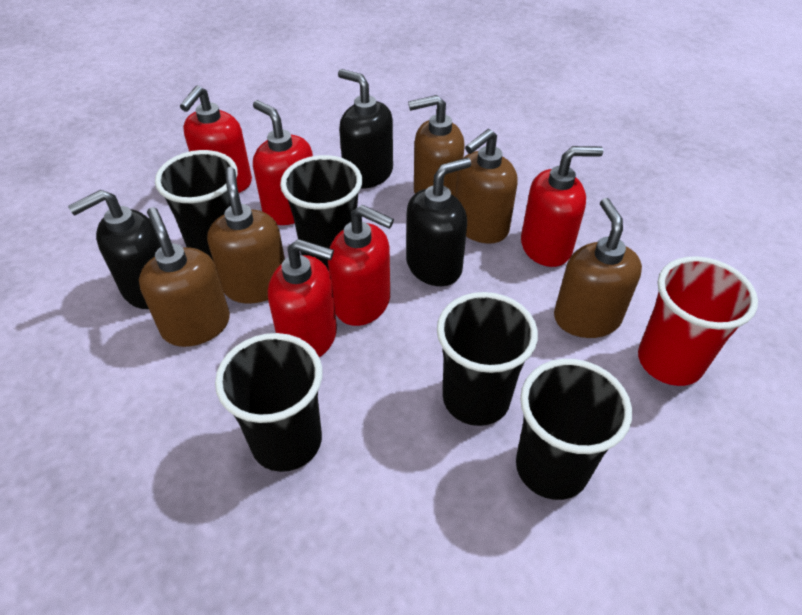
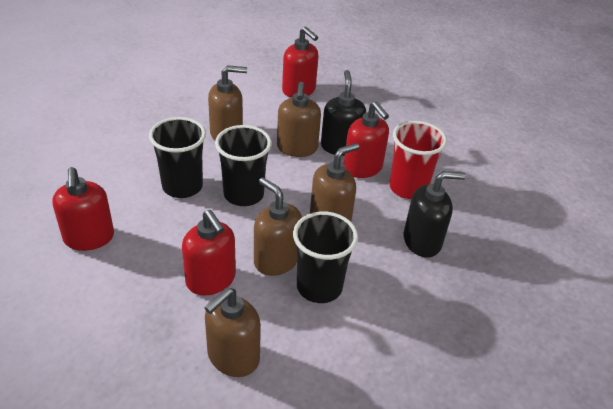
black cup: 5 -> 3
black soap dispenser: 3 -> 2
red soap dispenser: 5 -> 4

